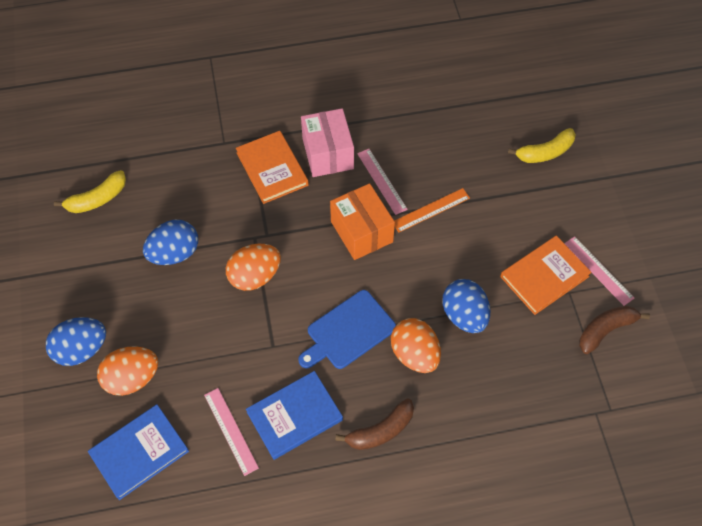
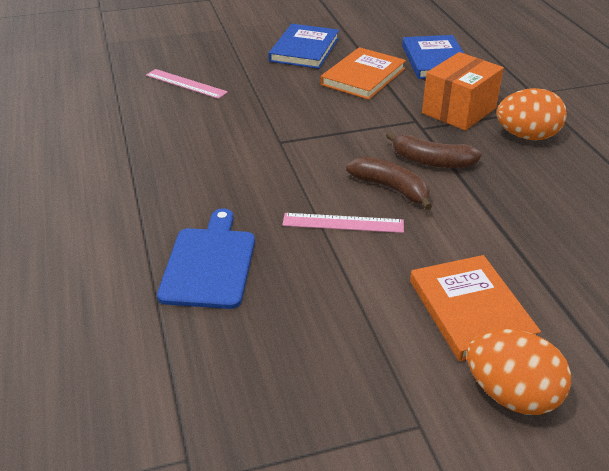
blue egg: 3 -> 0
orange egg: 3 -> 2
orange ruler: 1 -> 0
pink box: 1 -> 0
pink ruler: 3 -> 2
yellow banana: 2 -> 0

